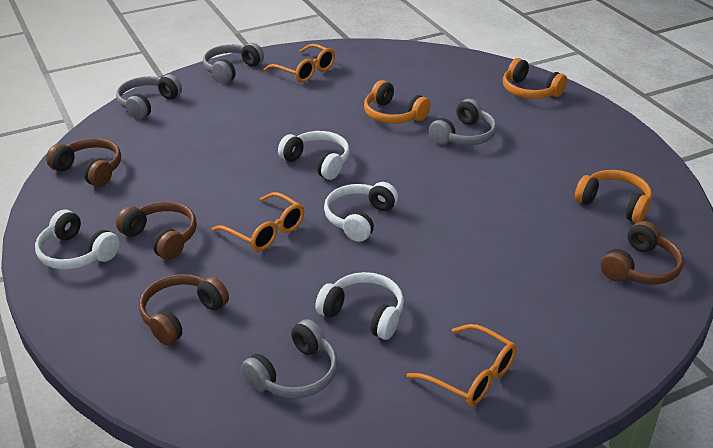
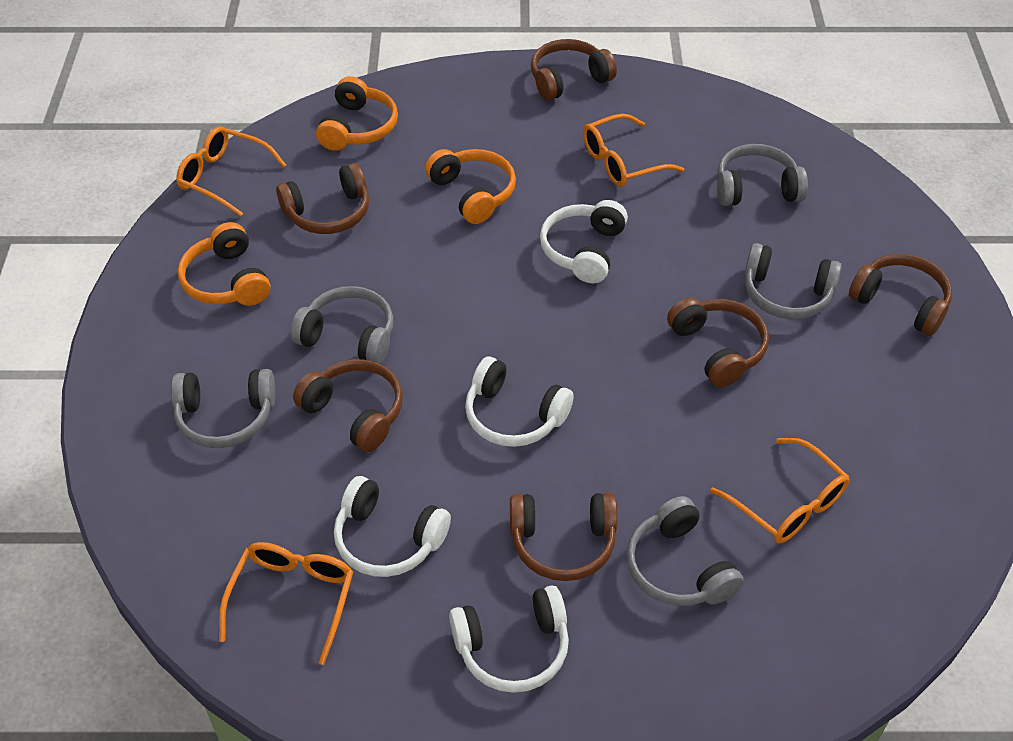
brown headphones: 4 -> 6
grey headphones: 4 -> 5
orange glasses: 3 -> 4

